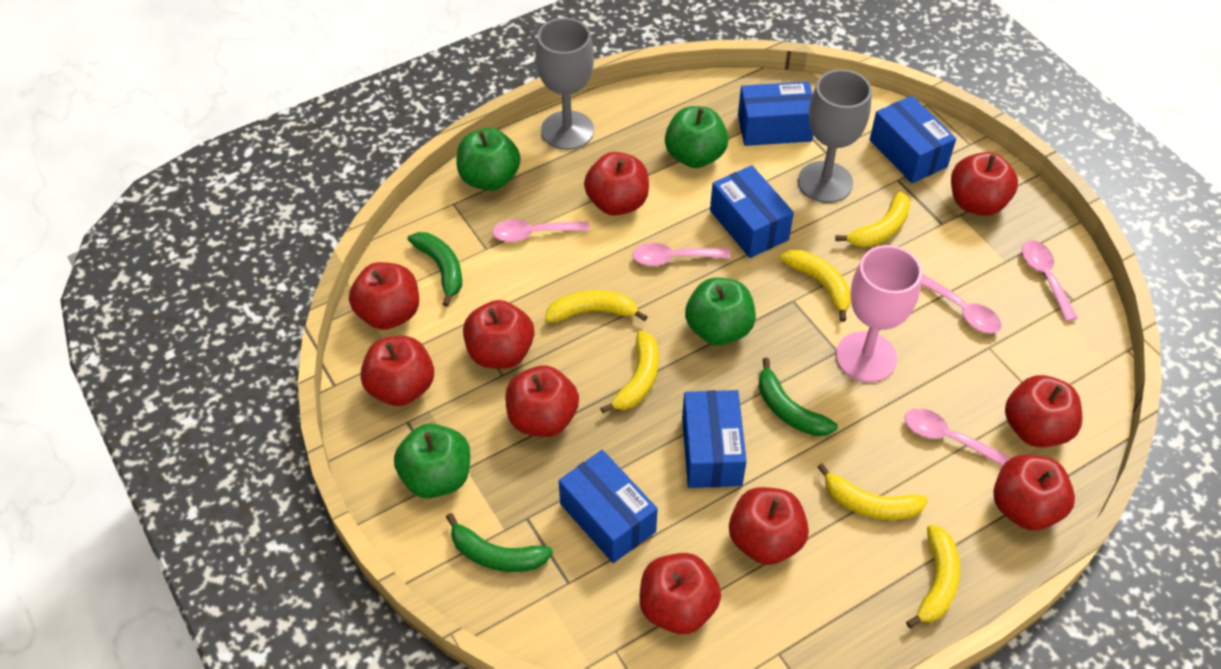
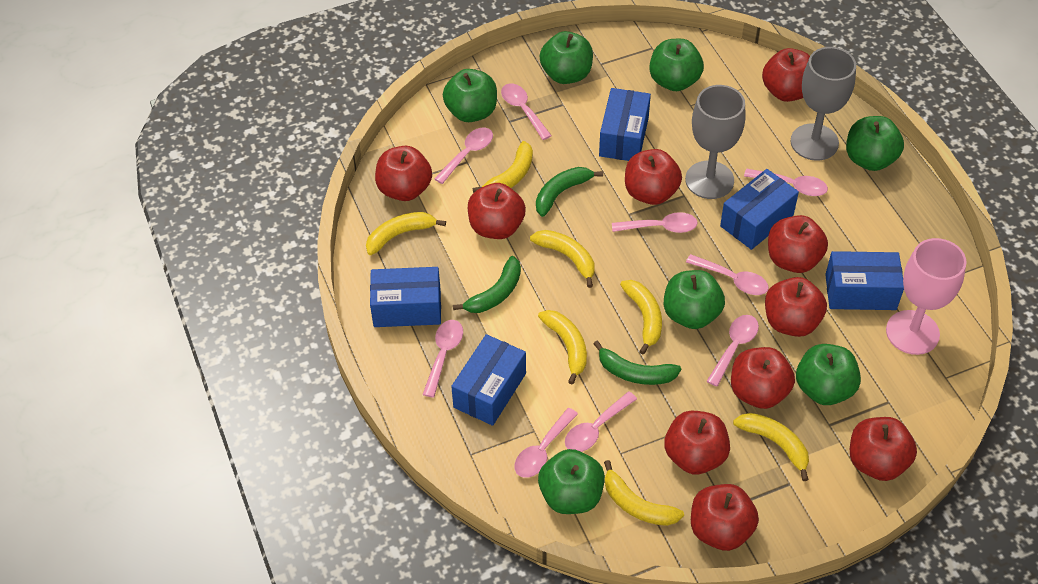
green apple: 4 -> 7
pink spoon: 5 -> 9
yellow banana: 6 -> 7

